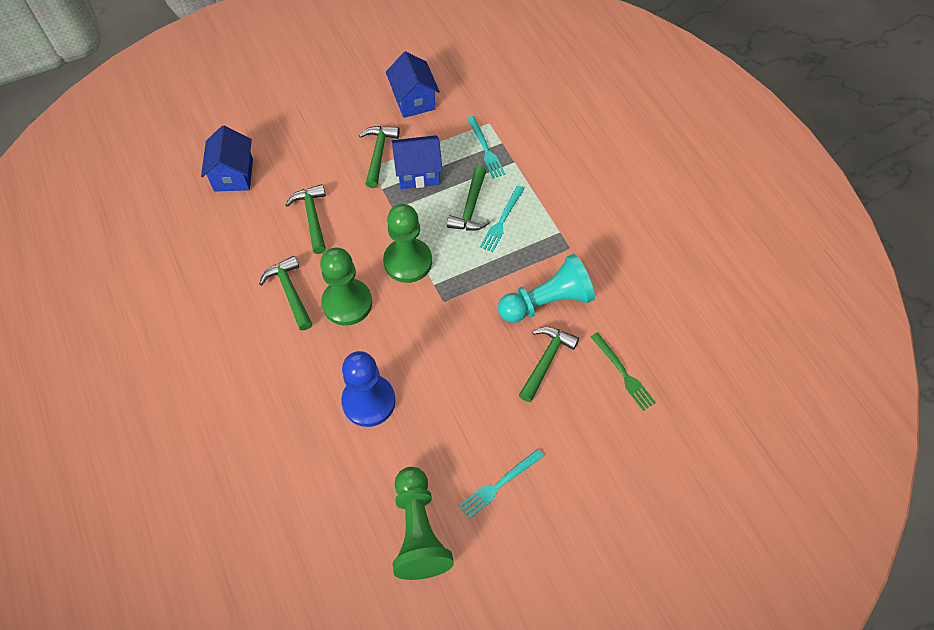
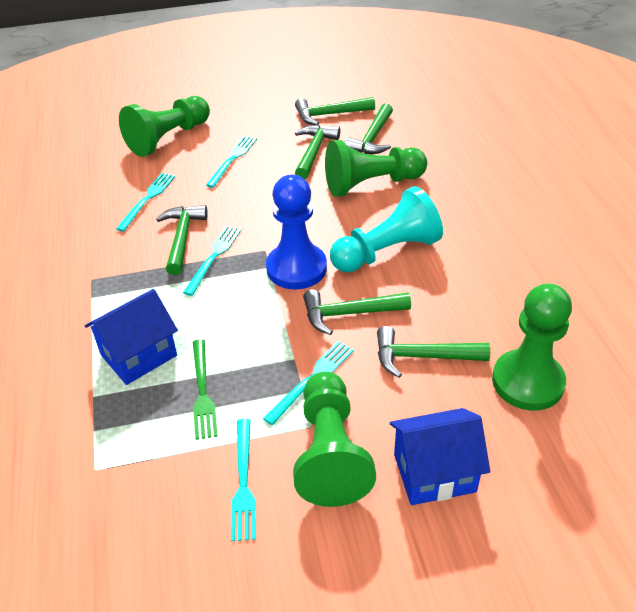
blue house: 3 -> 2
green hammer: 5 -> 6
green pawn: 3 -> 4
turquoise fork: 3 -> 5

